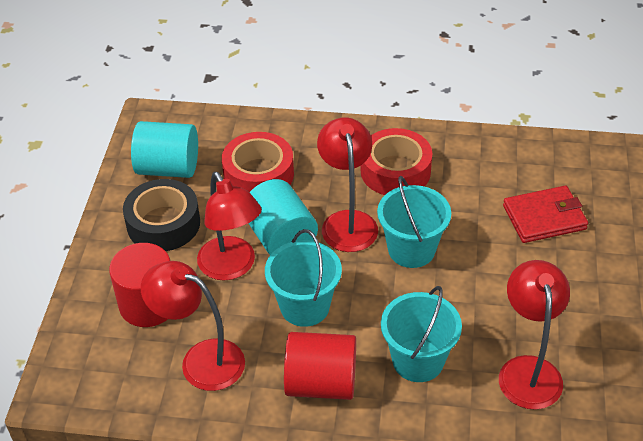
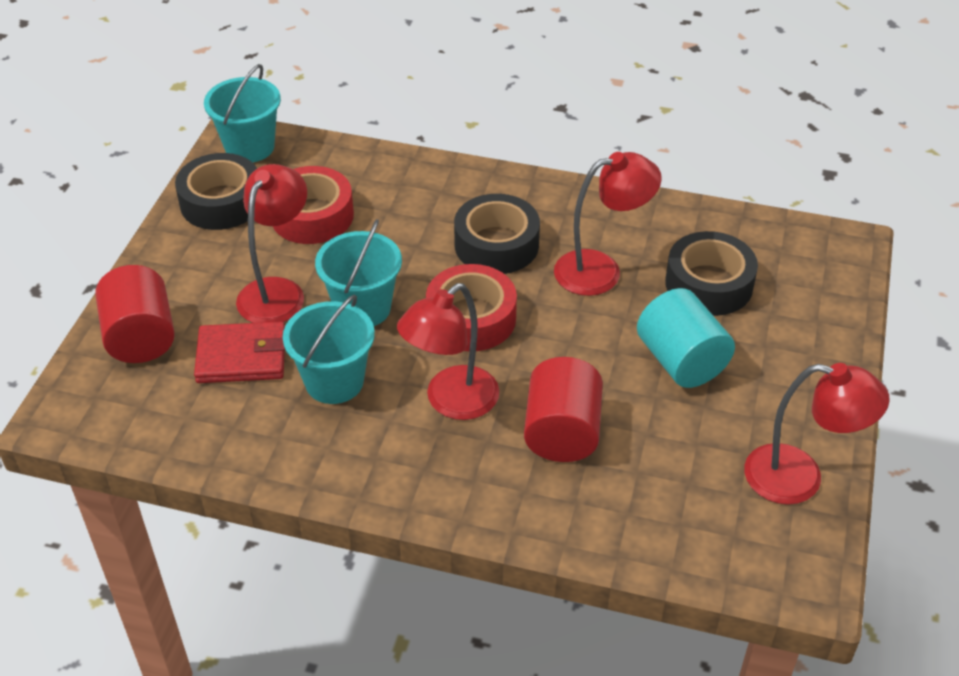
black tape: 1 -> 3
turquoise cylinder: 2 -> 1

